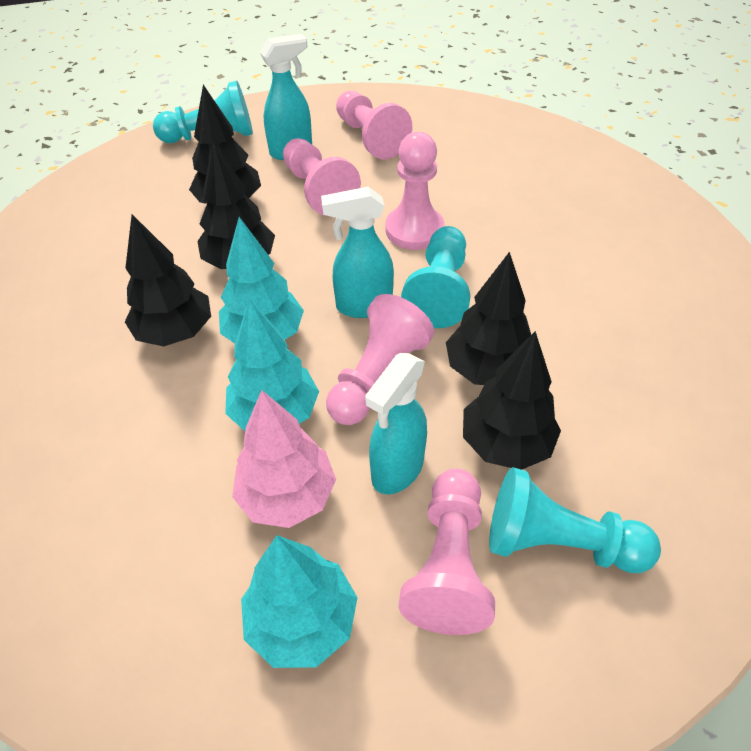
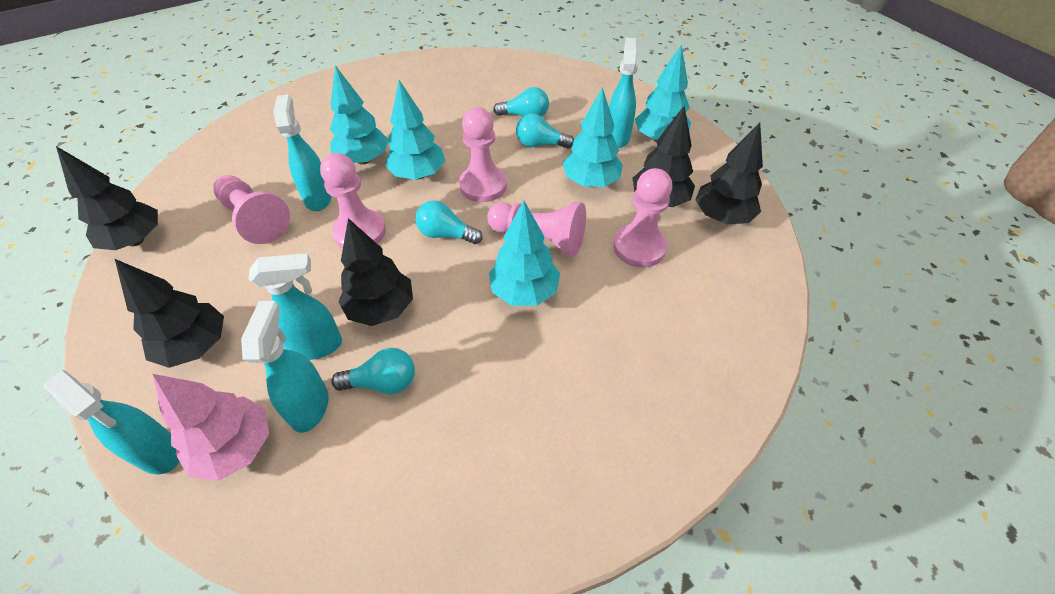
turquoise light bulb: 0 -> 4
turquoise pawn: 3 -> 0
turquoise spray bottle: 3 -> 5
turquoise tree: 3 -> 5

